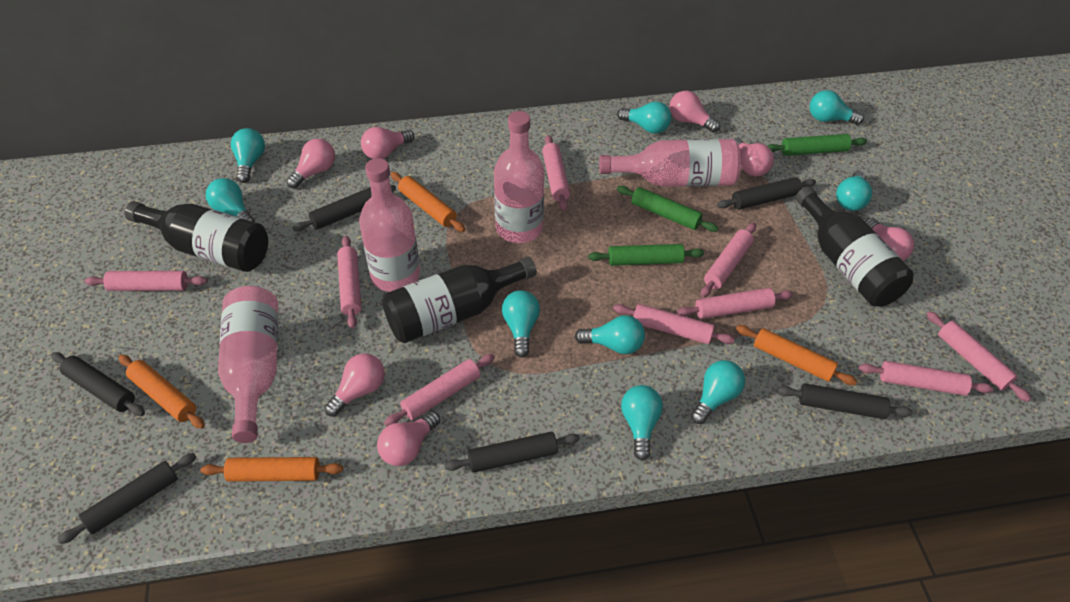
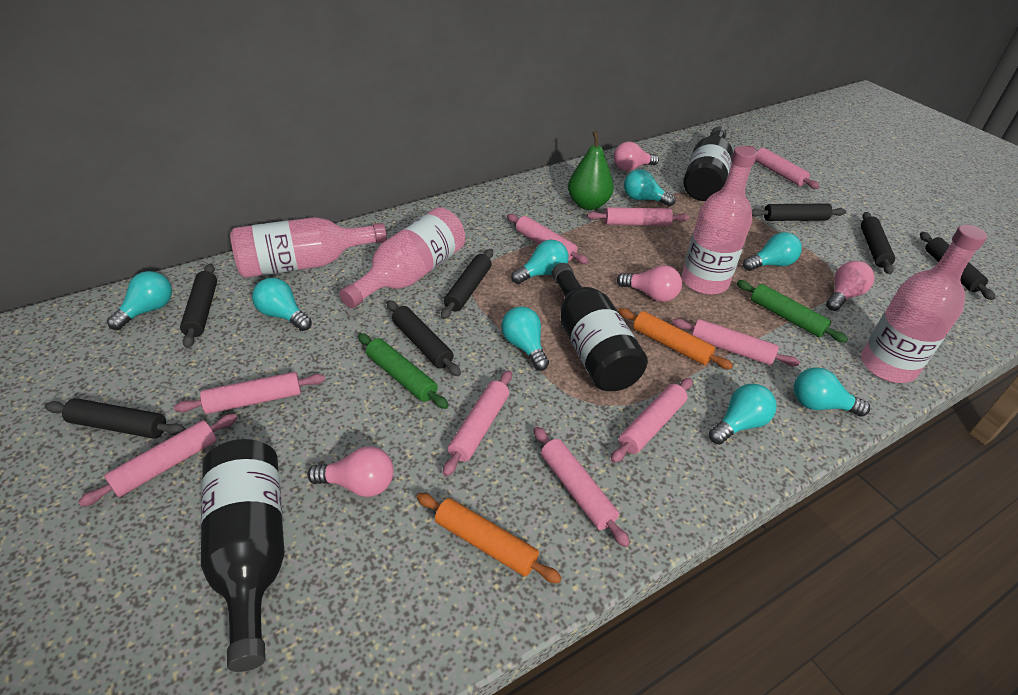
black rolling pin: 6 -> 7
green pear: 0 -> 1
green rolling pin: 3 -> 2
orange rolling pin: 4 -> 2
pink light bulb: 7 -> 4
turquoise light bulb: 9 -> 8

